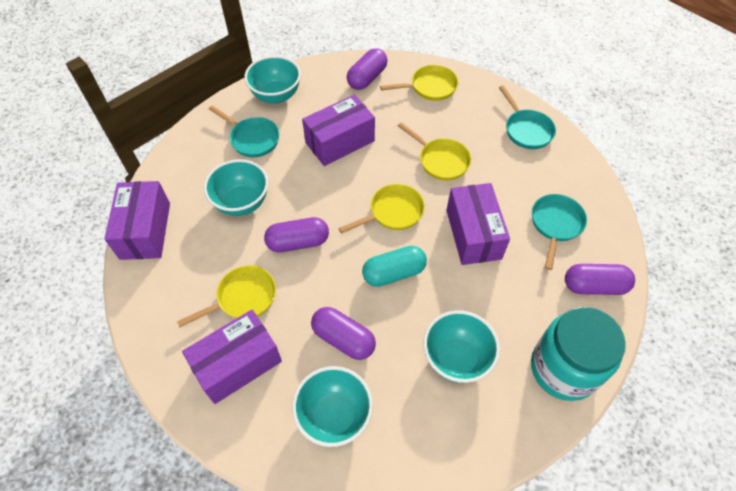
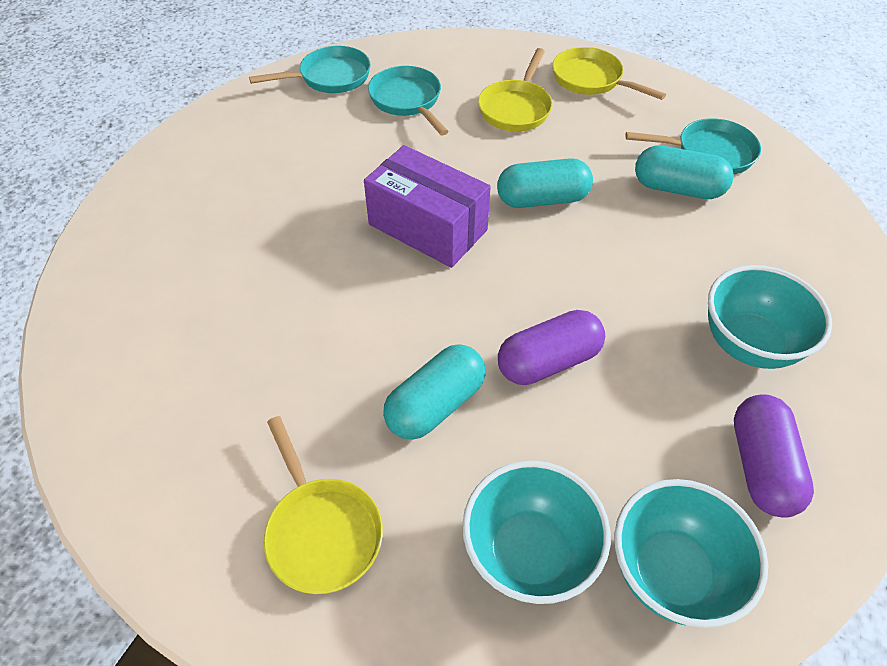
purple box: 4 -> 1
purple capsule: 4 -> 2
turquoise bowl: 4 -> 3
turquoise capsule: 1 -> 3
turquoise jar: 1 -> 0
yellow pan: 4 -> 3

